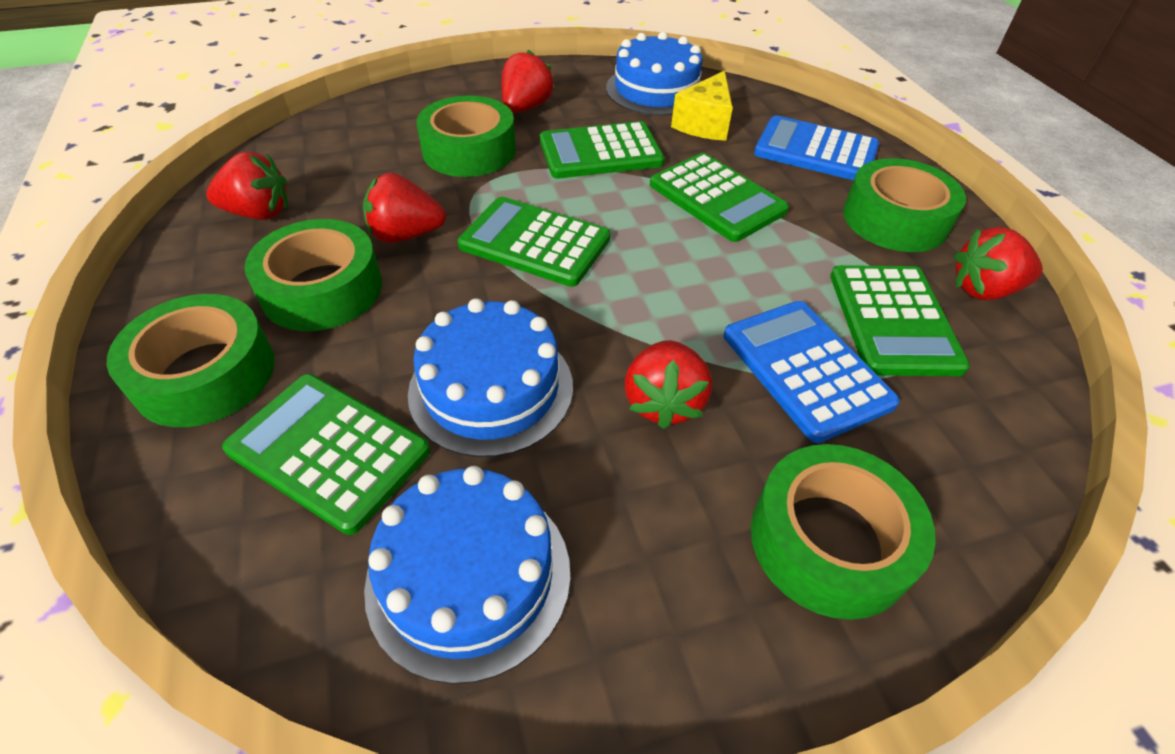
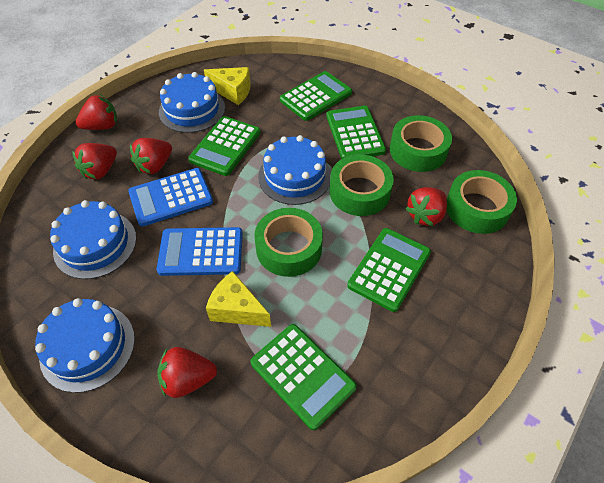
blue cake: 3 -> 4
green tape: 5 -> 4
yellow cheese: 1 -> 2

